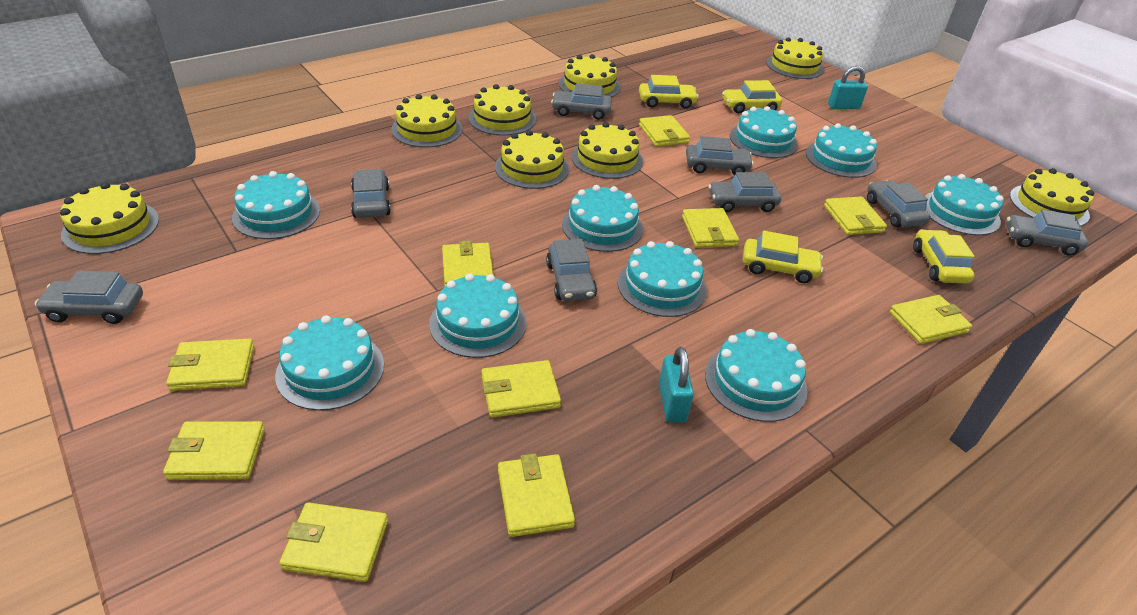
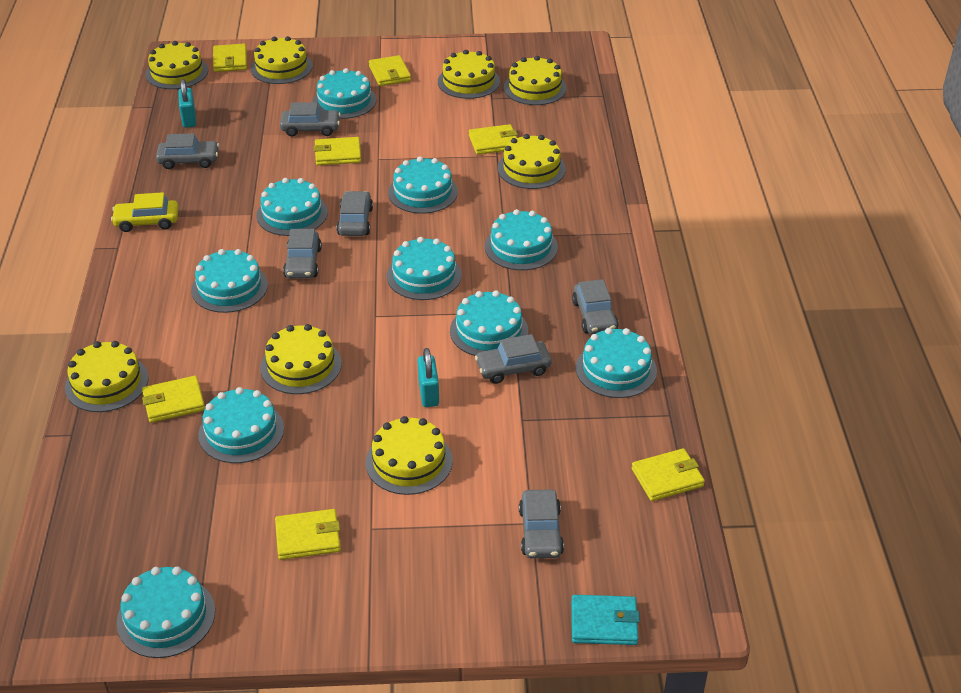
grey car: 8 -> 7
turquoise cake: 9 -> 10
turquoise wallet: 0 -> 1
yellow car: 4 -> 1
yellow wallet: 10 -> 7

